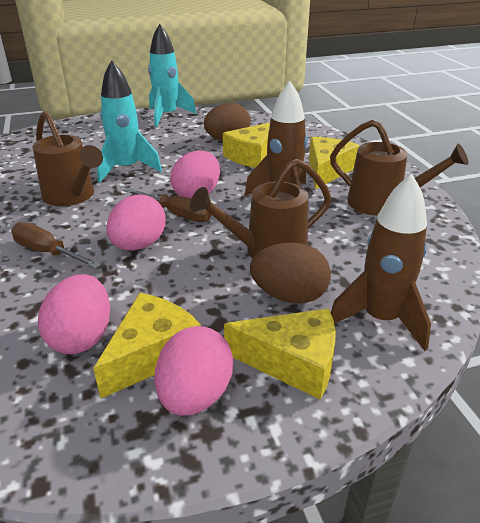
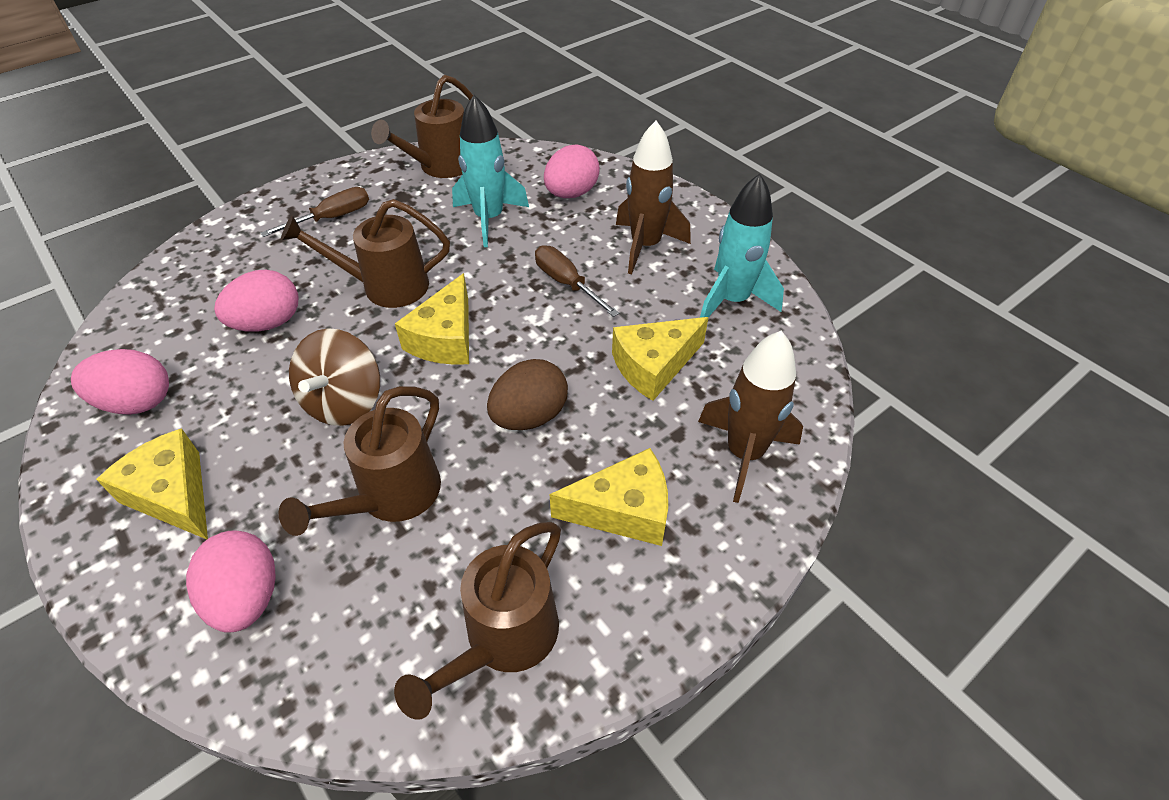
brown egg: 2 -> 1
brown spinning top: 0 -> 1
brown watering can: 3 -> 4

